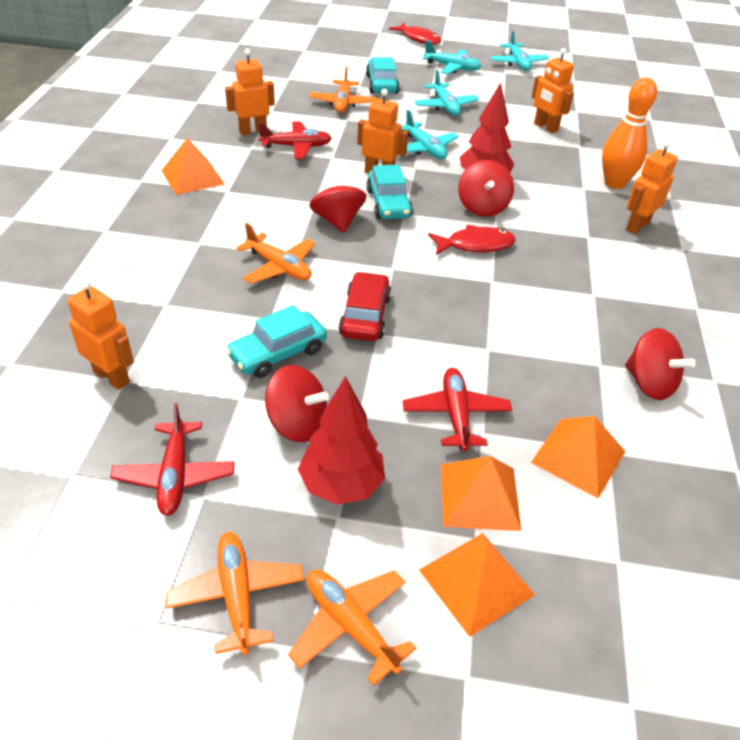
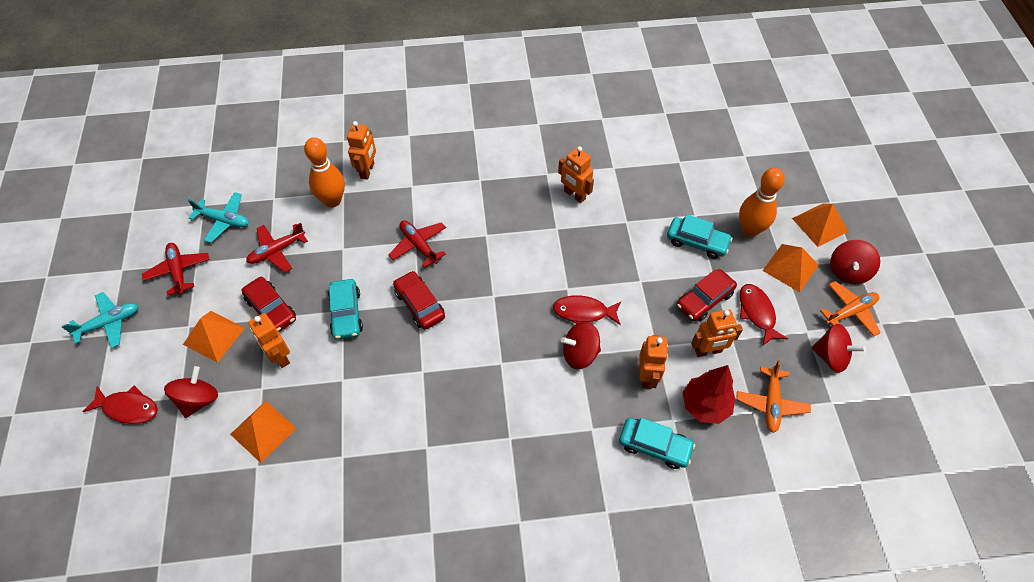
orange bowling pin: 1 -> 2
orange plane: 4 -> 2
red car: 1 -> 3
red fish: 2 -> 3
red tree: 2 -> 1
turquoise plane: 4 -> 2

